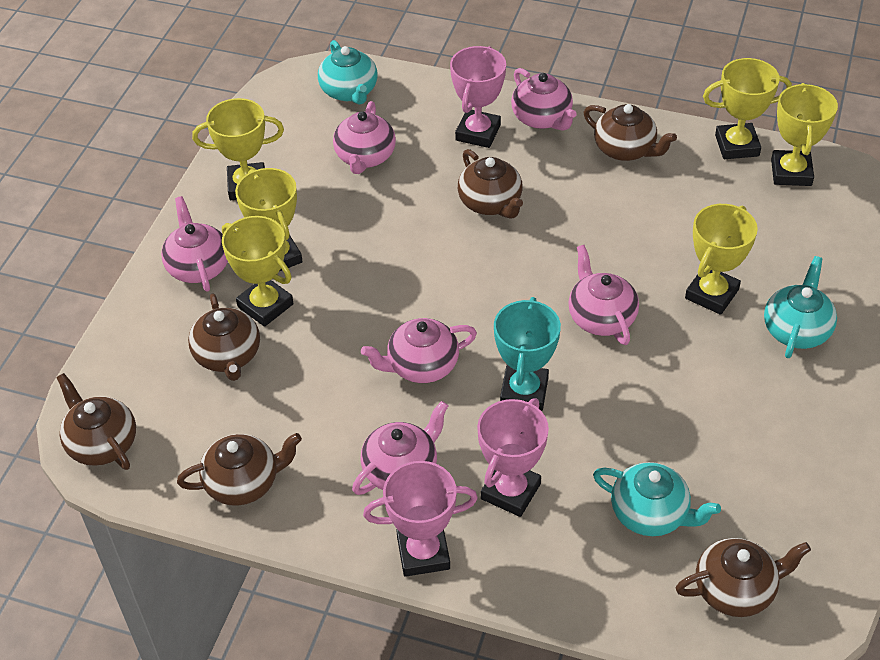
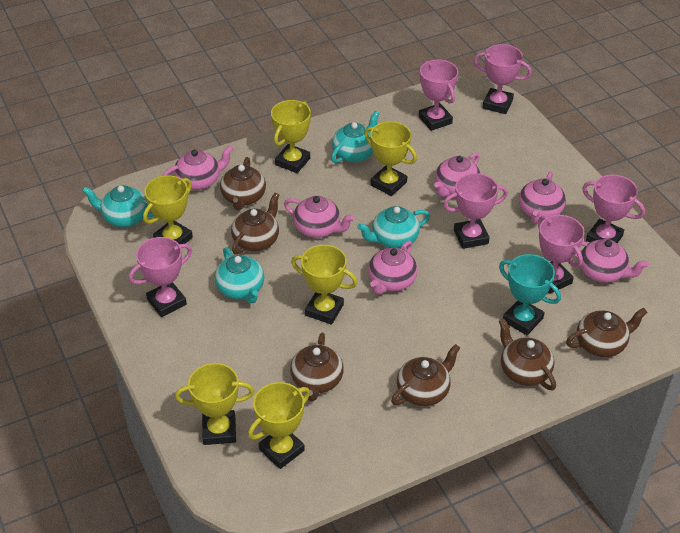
pink trophy: 3 -> 6
turquoise teapot: 3 -> 4

